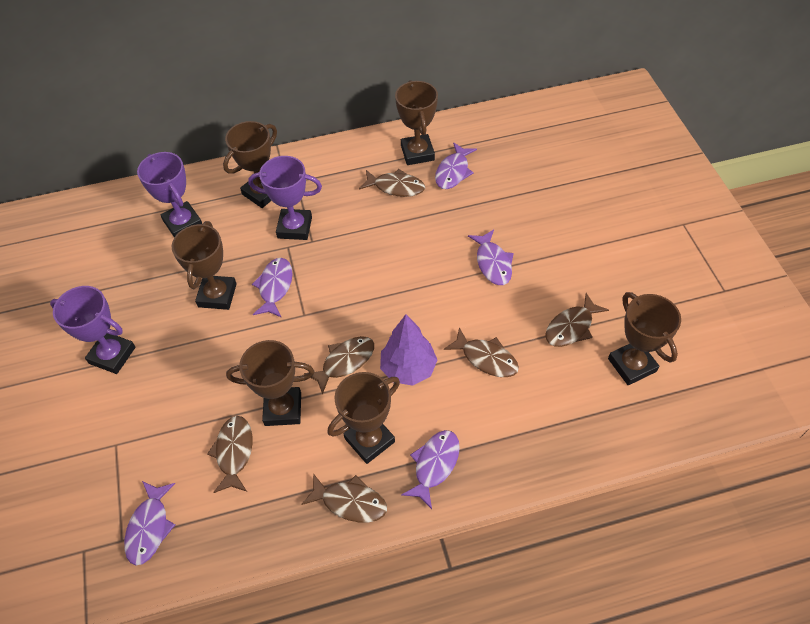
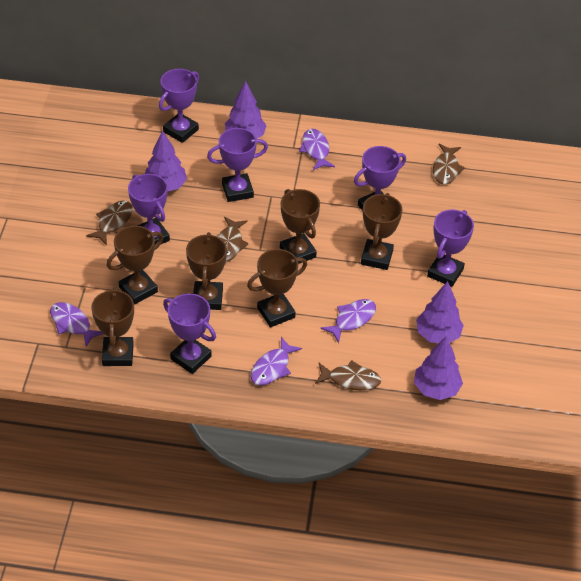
brown fish: 6 -> 4
purple fish: 5 -> 4
purple tree: 1 -> 4
purple trophy: 3 -> 6

